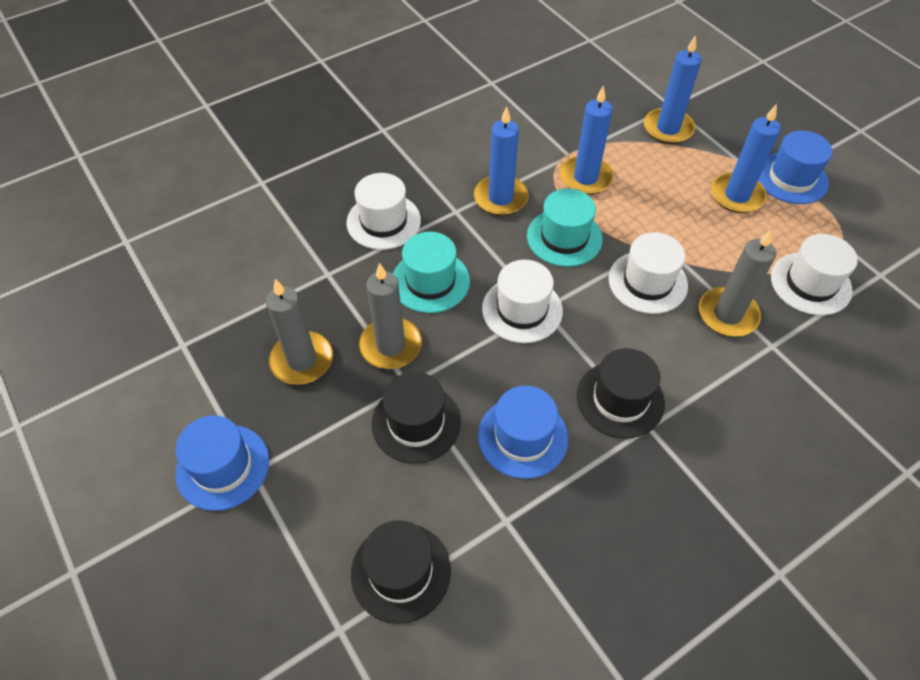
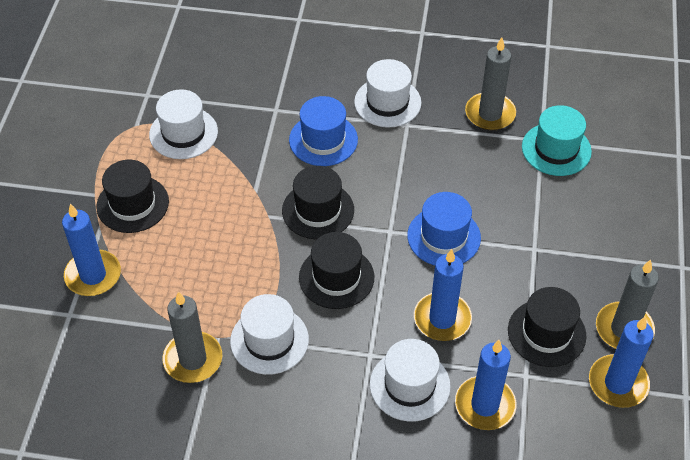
black hat: 3 -> 4
blue hat: 3 -> 2
turquoise hat: 2 -> 1

